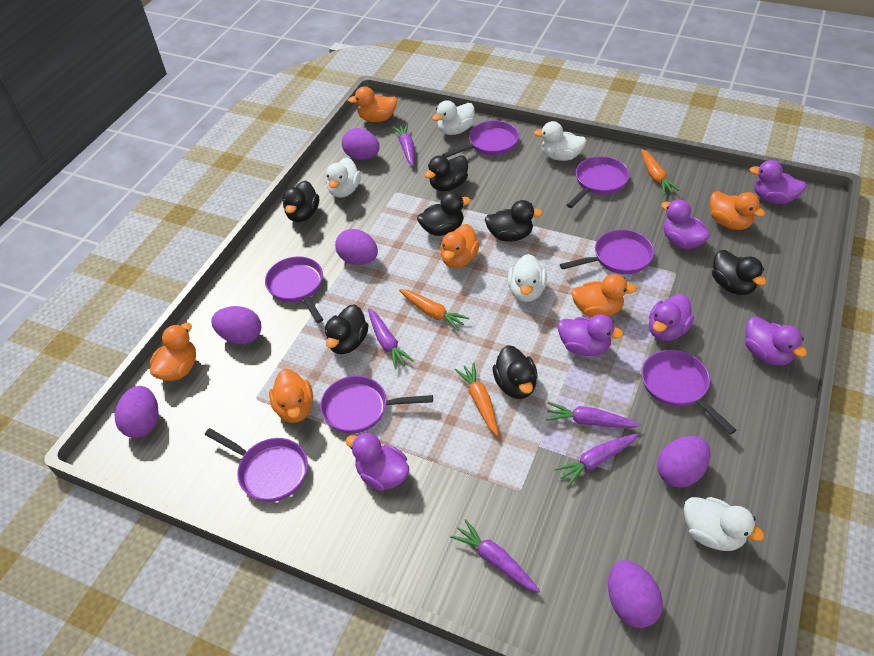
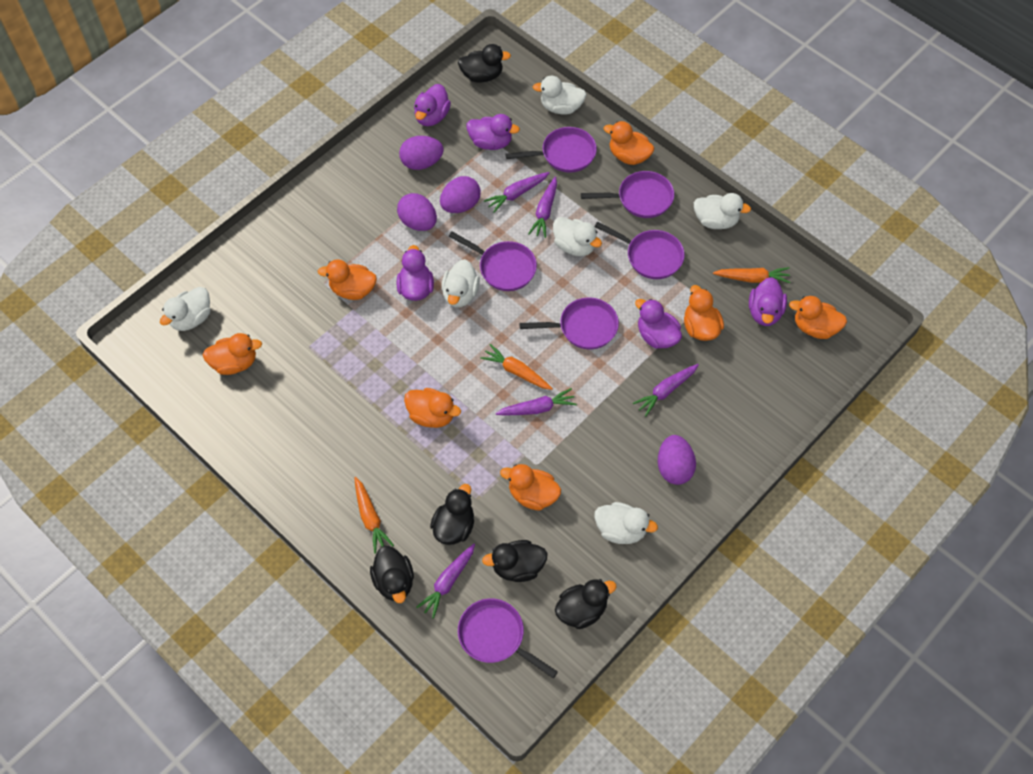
black duck: 7 -> 5
orange duck: 6 -> 7
purple duck: 6 -> 5
purple egg: 6 -> 4
purple pan: 7 -> 6
white duck: 5 -> 6

